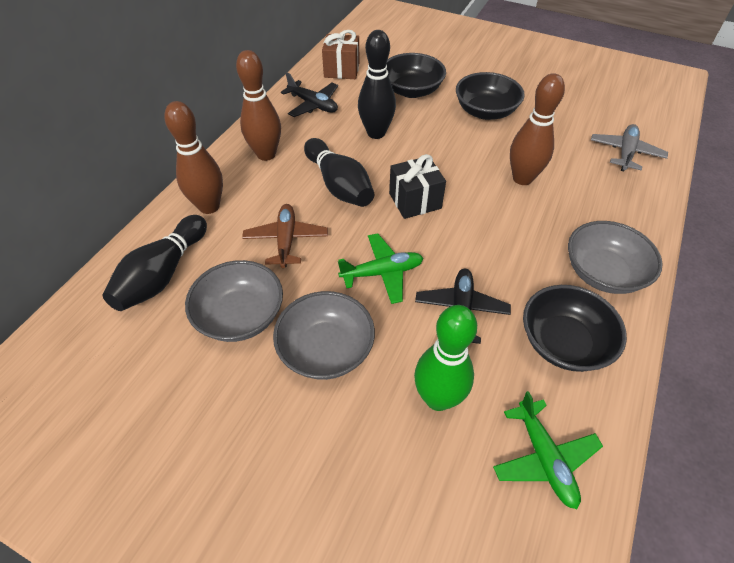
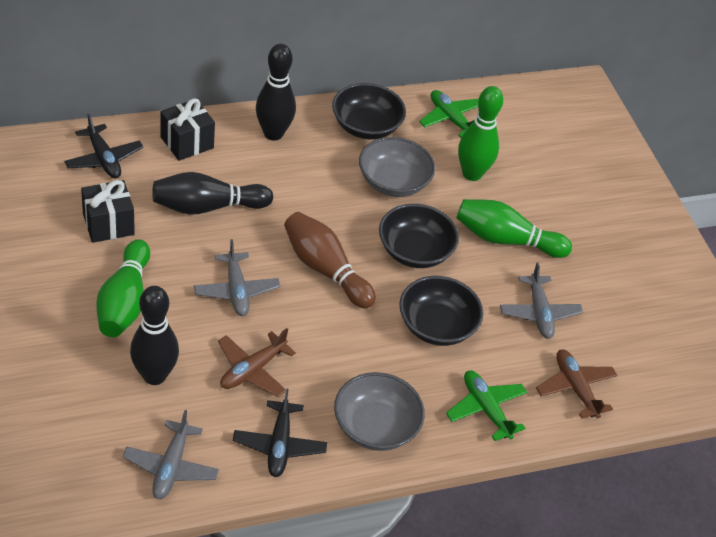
black gift: 1 -> 2
brown bowling pin: 3 -> 1
brown gift: 1 -> 0
brown plane: 1 -> 2
green bowling pin: 1 -> 3
grey bowl: 3 -> 2
grey plane: 1 -> 3

